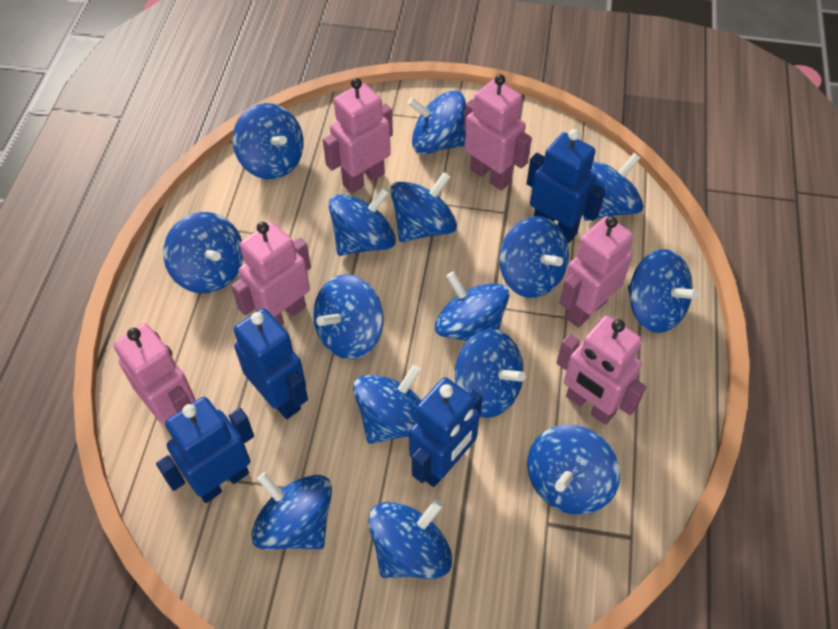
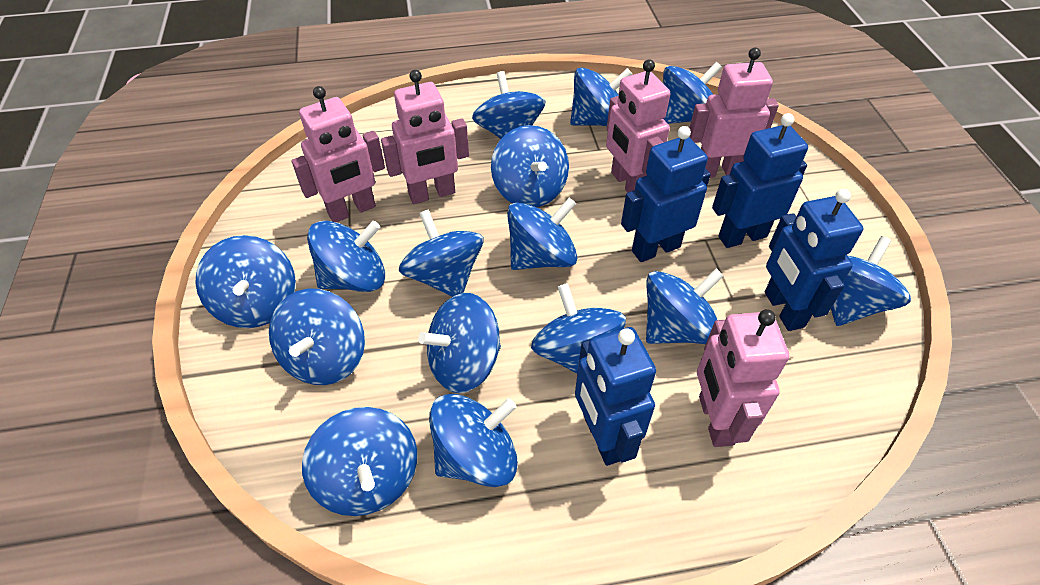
pink robot: 6 -> 5

